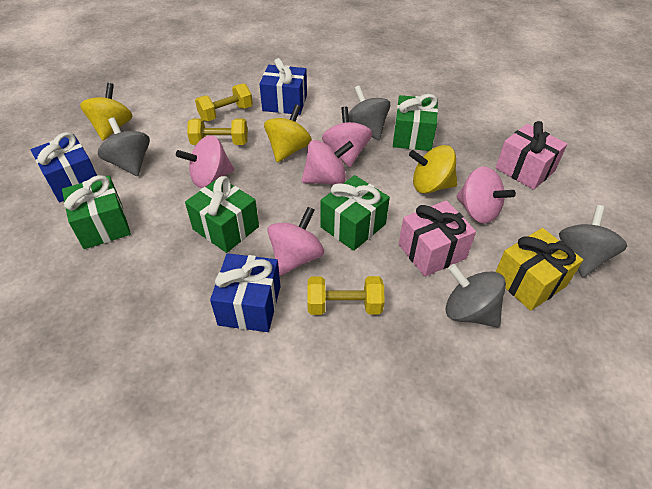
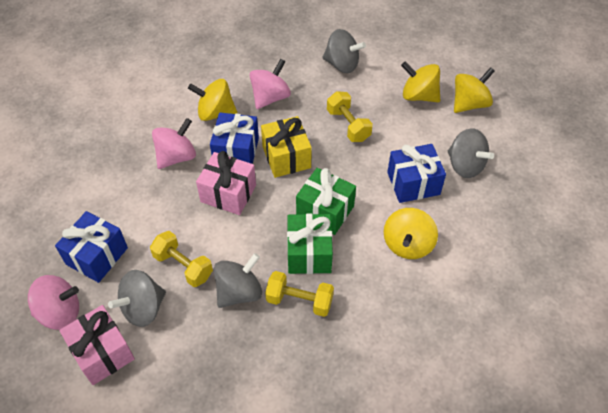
green gift: 4 -> 2
pink spinning top: 5 -> 3
yellow spinning top: 3 -> 4

